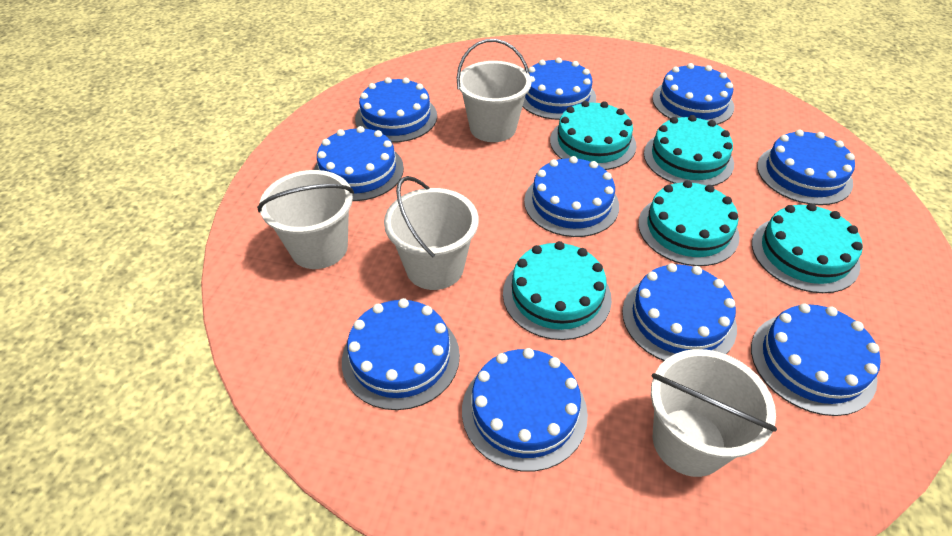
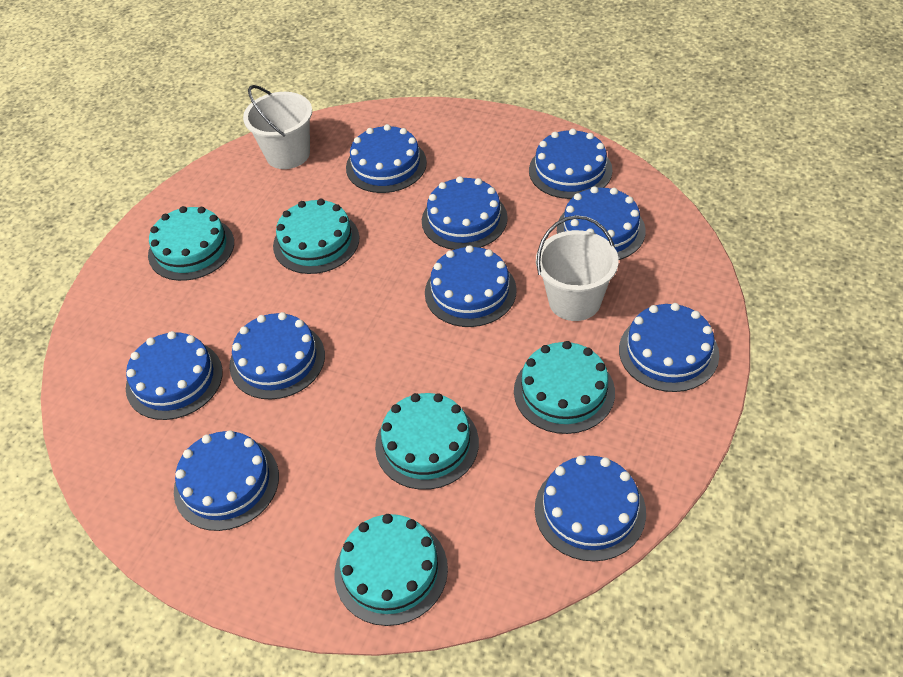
white bucket: 4 -> 2

